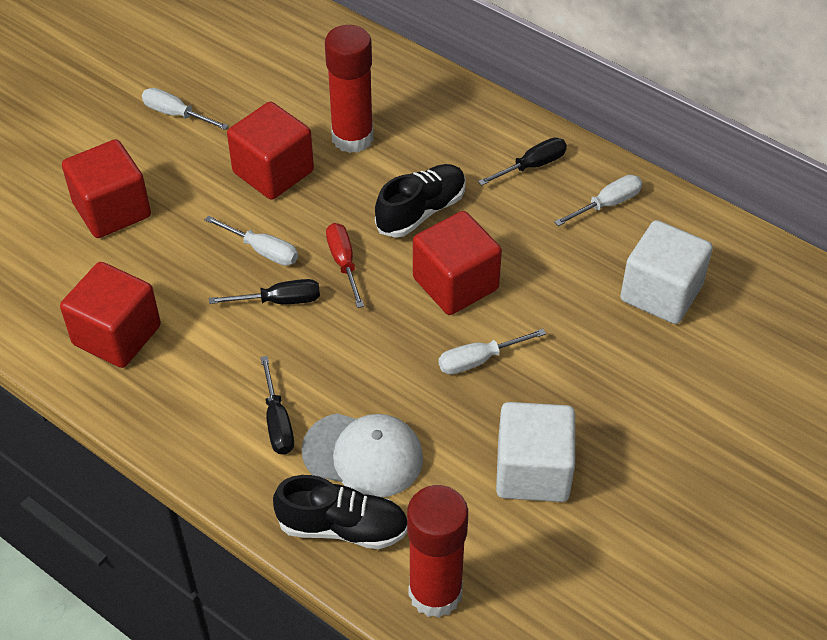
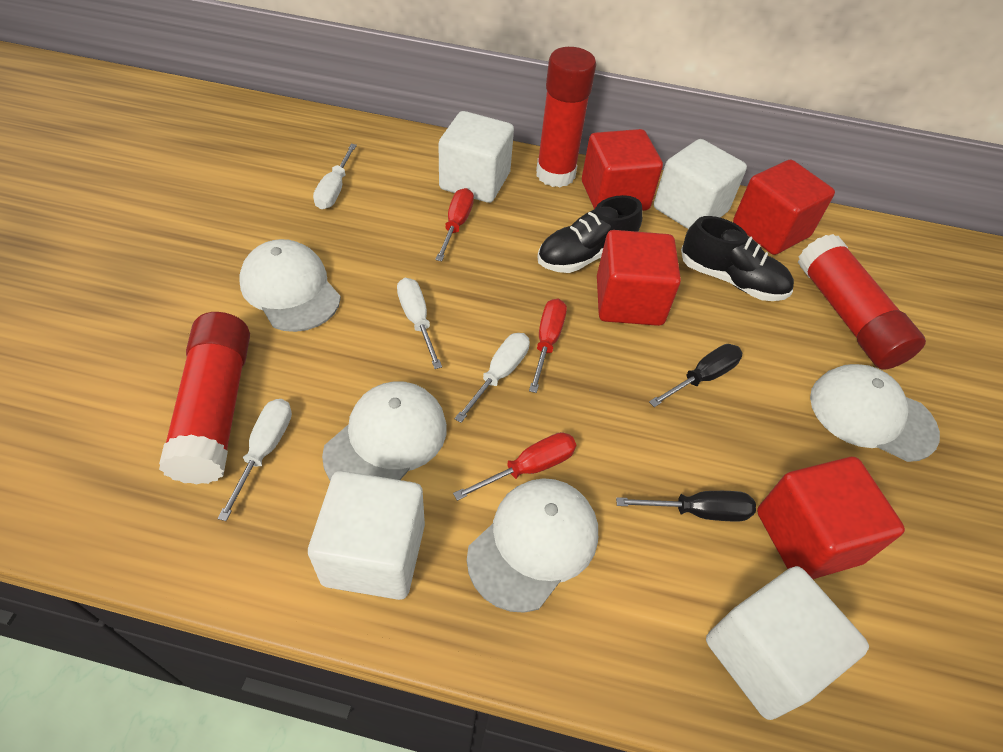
black screwdriver: 3 -> 2
red glue stick: 2 -> 3
red screwdriver: 1 -> 3
white cap: 1 -> 4
white cube: 2 -> 4

